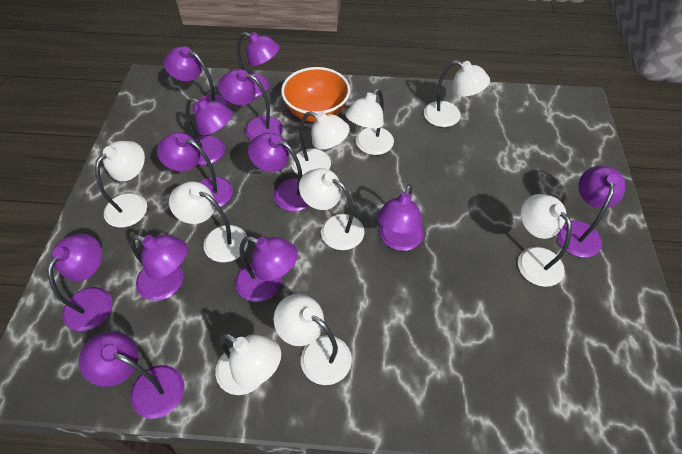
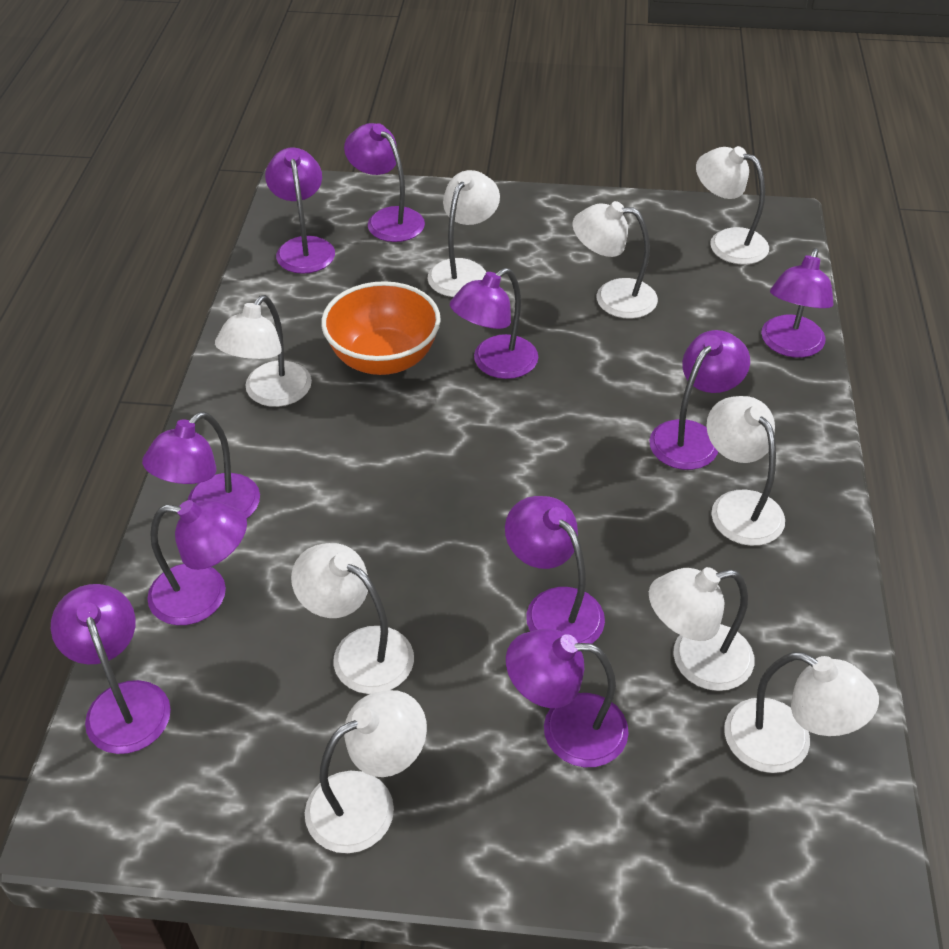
purple lamp: 12 -> 10

